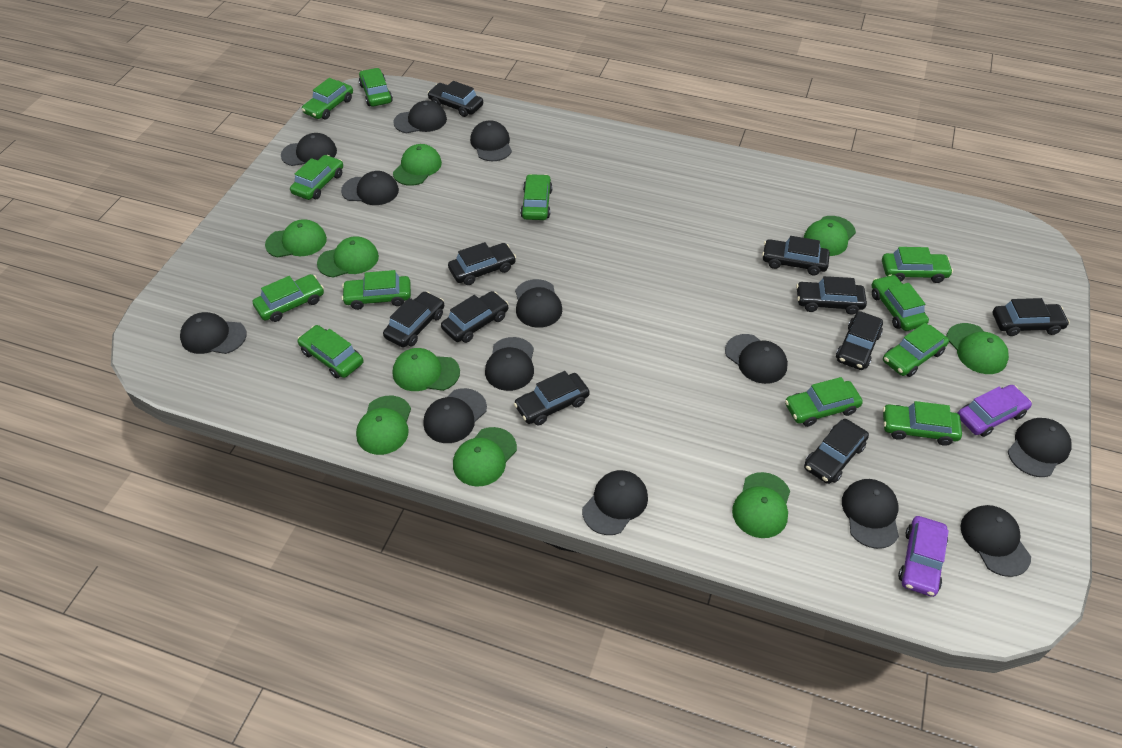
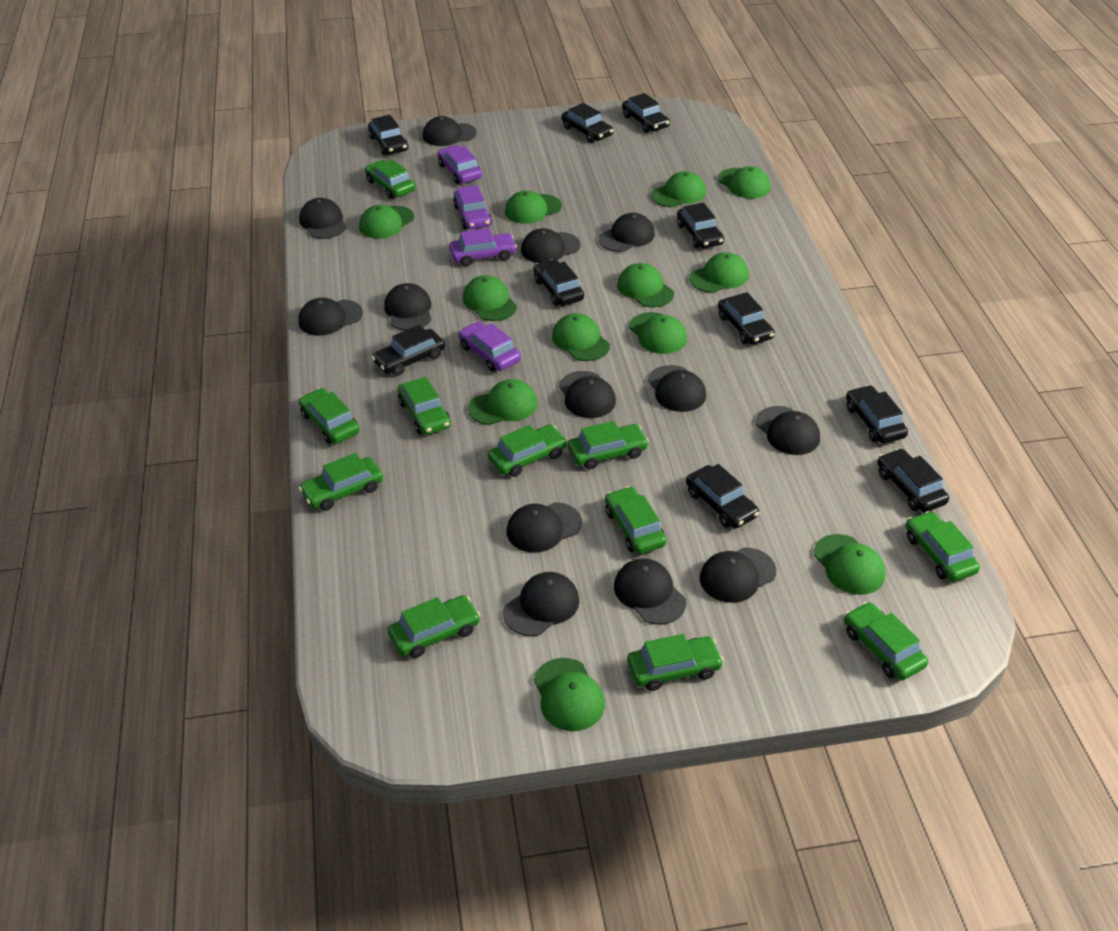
green cap: 9 -> 12
green car: 12 -> 11
purple car: 2 -> 4

